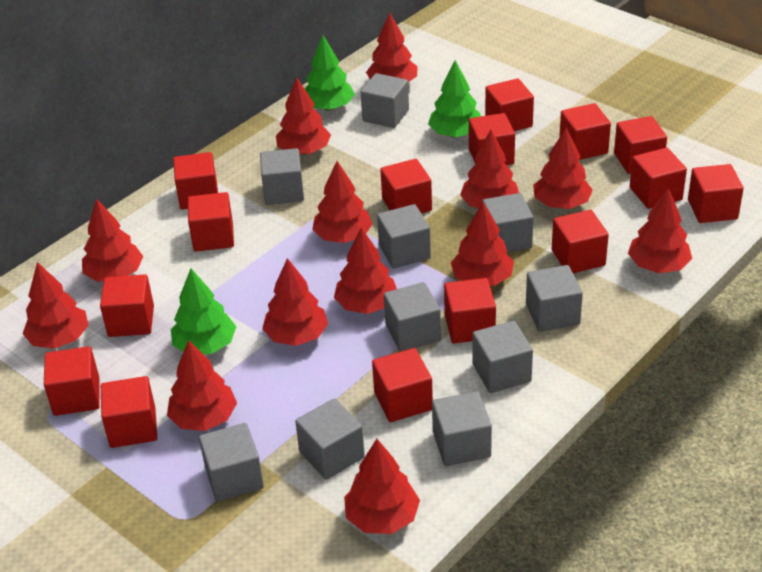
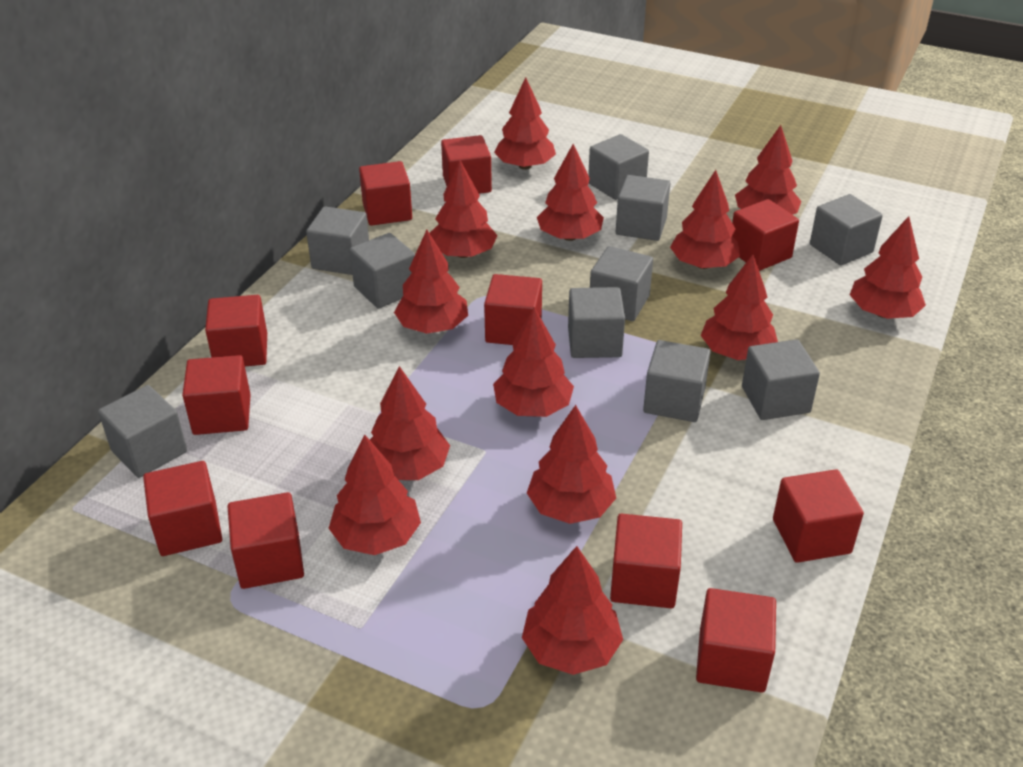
green tree: 3 -> 0
red cube: 15 -> 11

